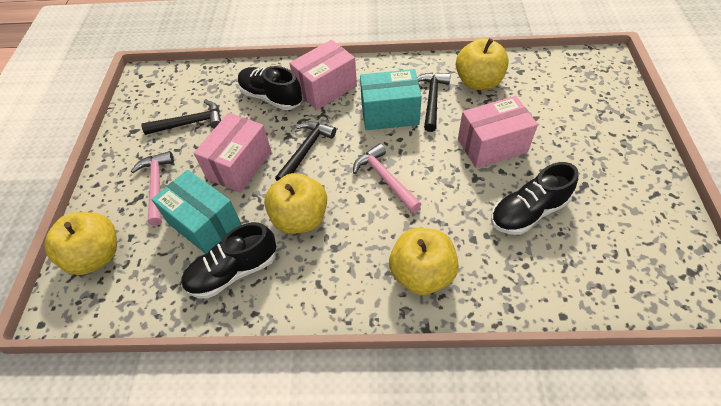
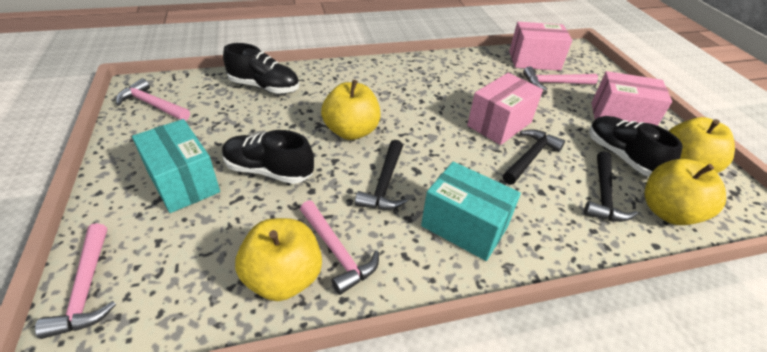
pink hammer: 2 -> 4

